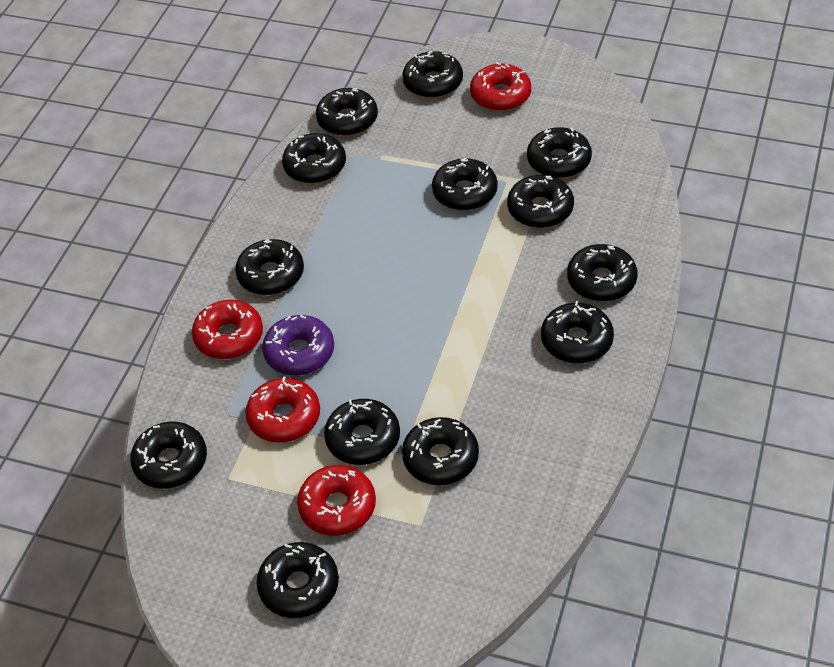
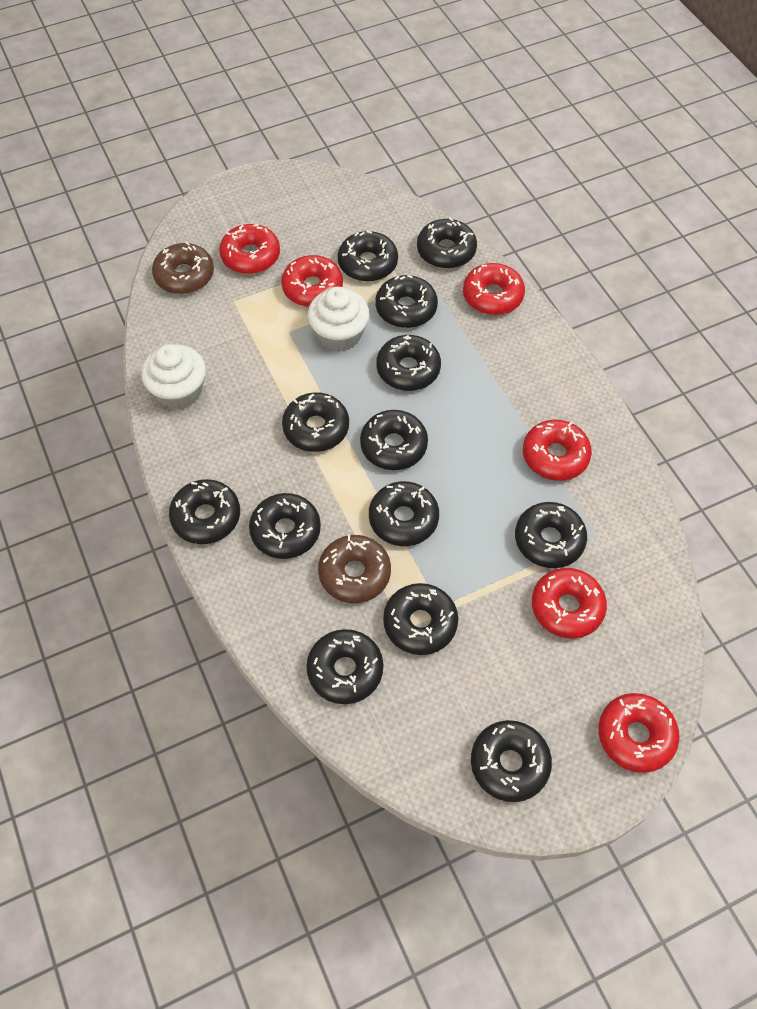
brown donut: 0 -> 2
purple donut: 1 -> 0
red donut: 4 -> 6
white cupcake: 0 -> 2

